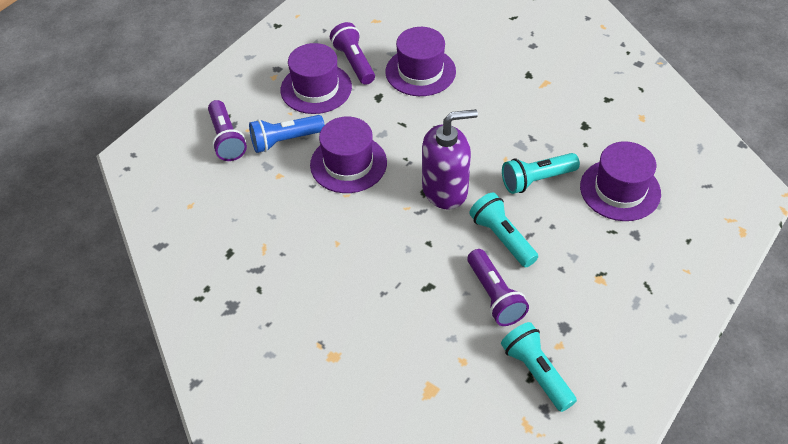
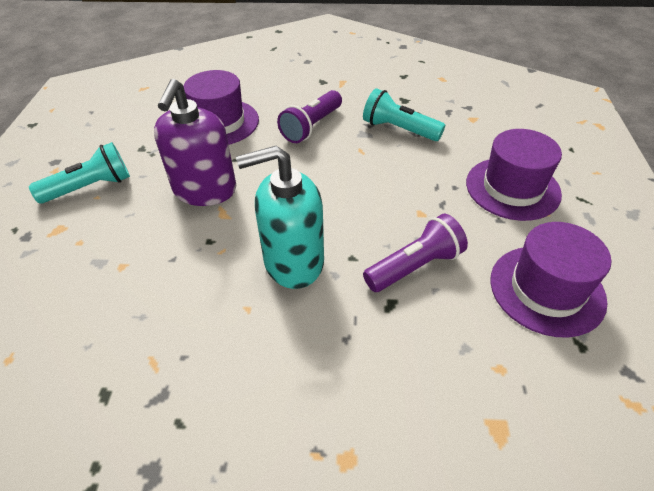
blue flashlight: 1 -> 0
purple flashlight: 3 -> 2
purple hat: 4 -> 3
turquoise flashlight: 3 -> 2
turquoise soap dispenser: 0 -> 1

